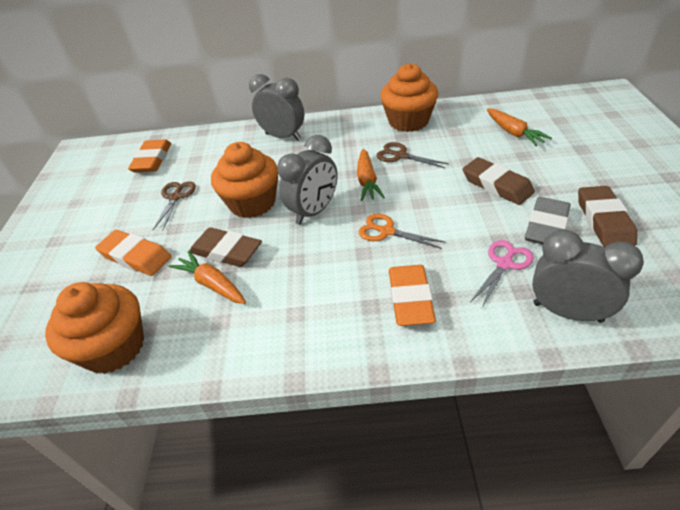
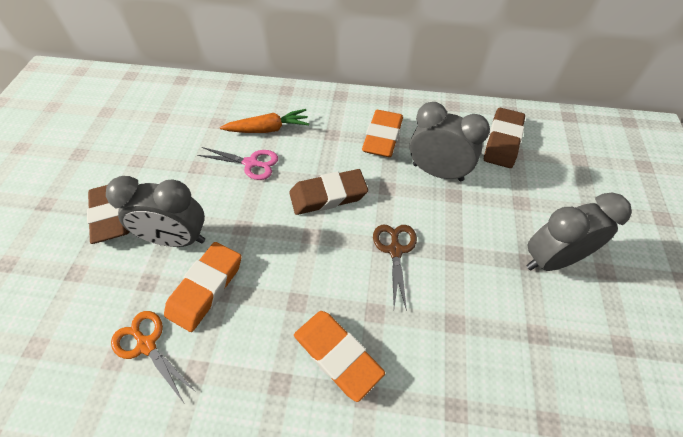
brown scissors: 2 -> 1
grey eraser: 1 -> 0
orange carrot: 3 -> 1
orange cupcake: 3 -> 0

